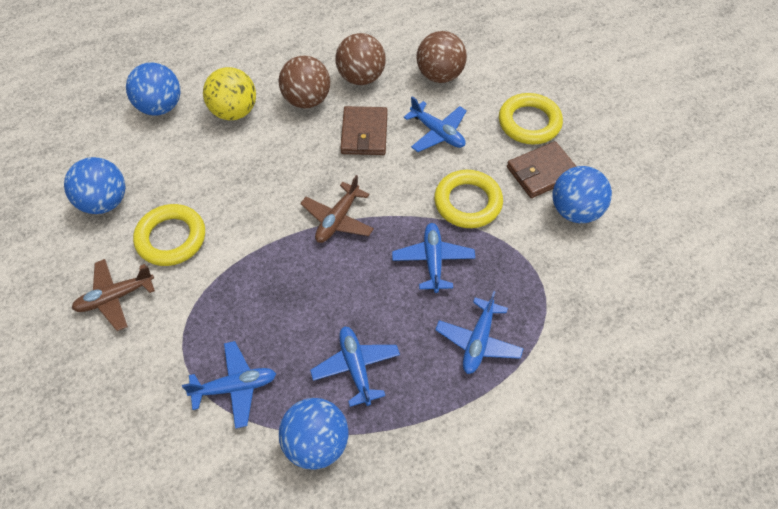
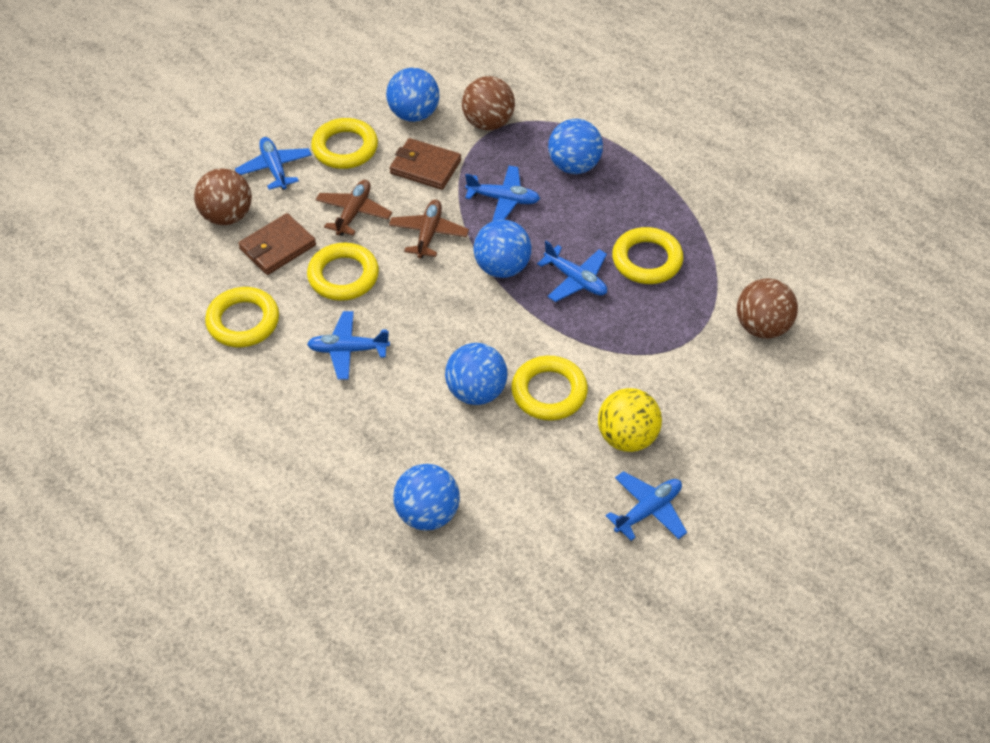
blue ball: 4 -> 5
yellow ring: 3 -> 5

